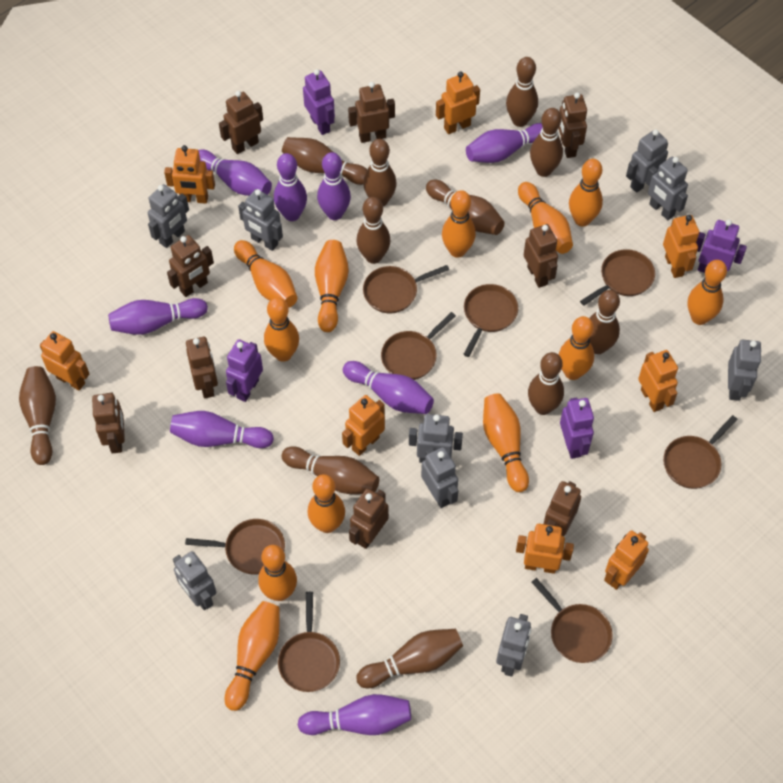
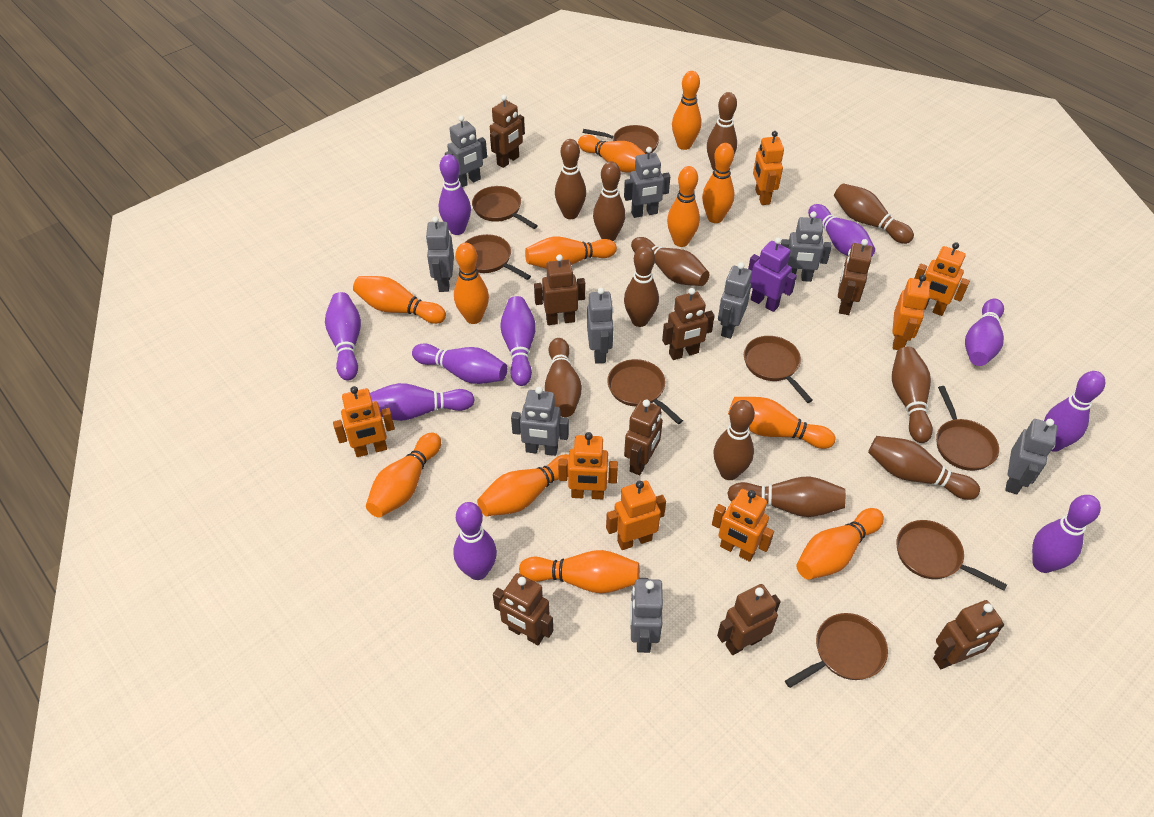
brown robot: 9 -> 8
orange robot: 8 -> 7
purple bowling pin: 8 -> 10
purple robot: 4 -> 1

